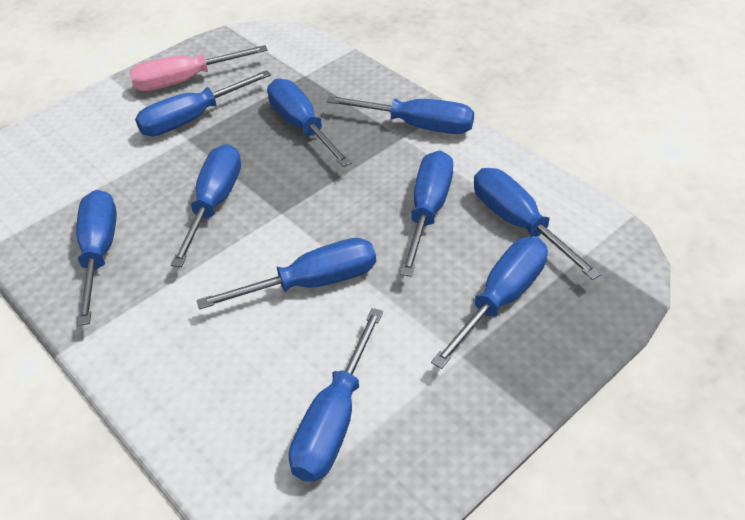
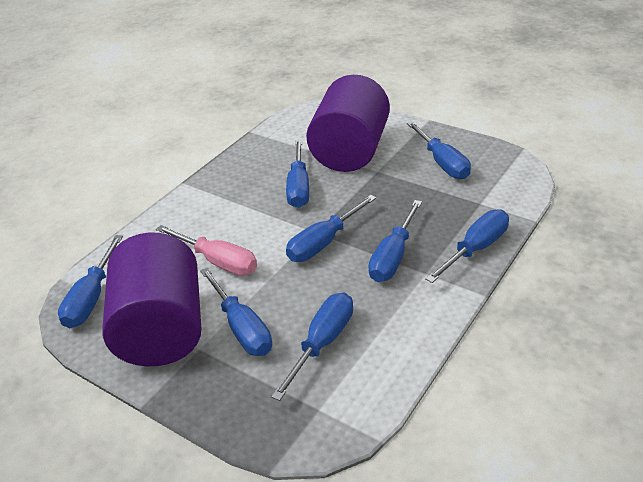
blue screwdriver: 10 -> 8
purple cylinder: 0 -> 2

